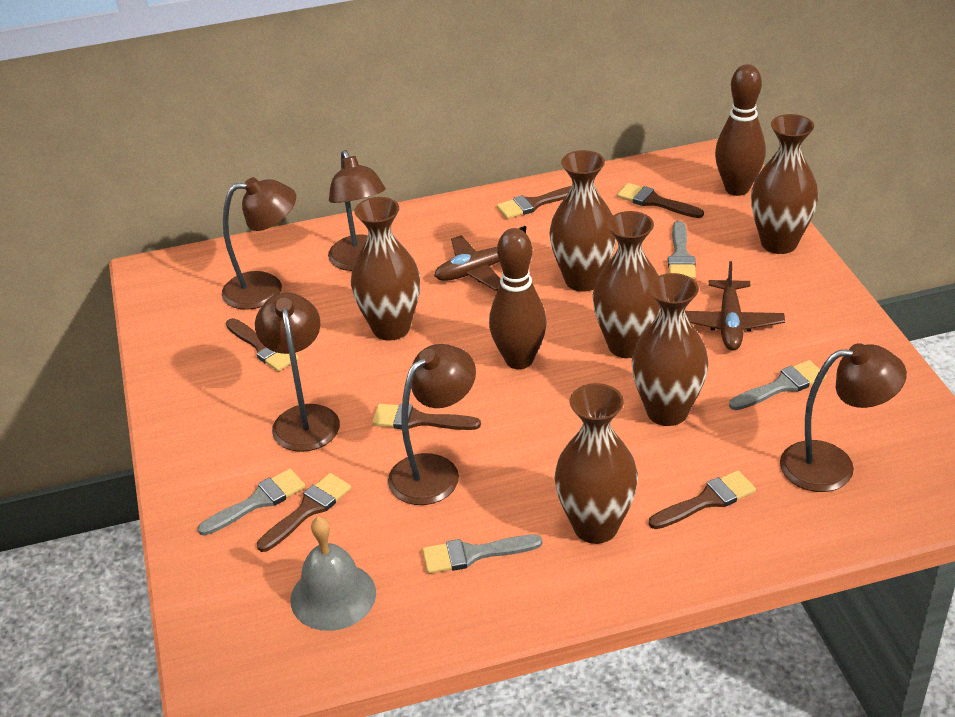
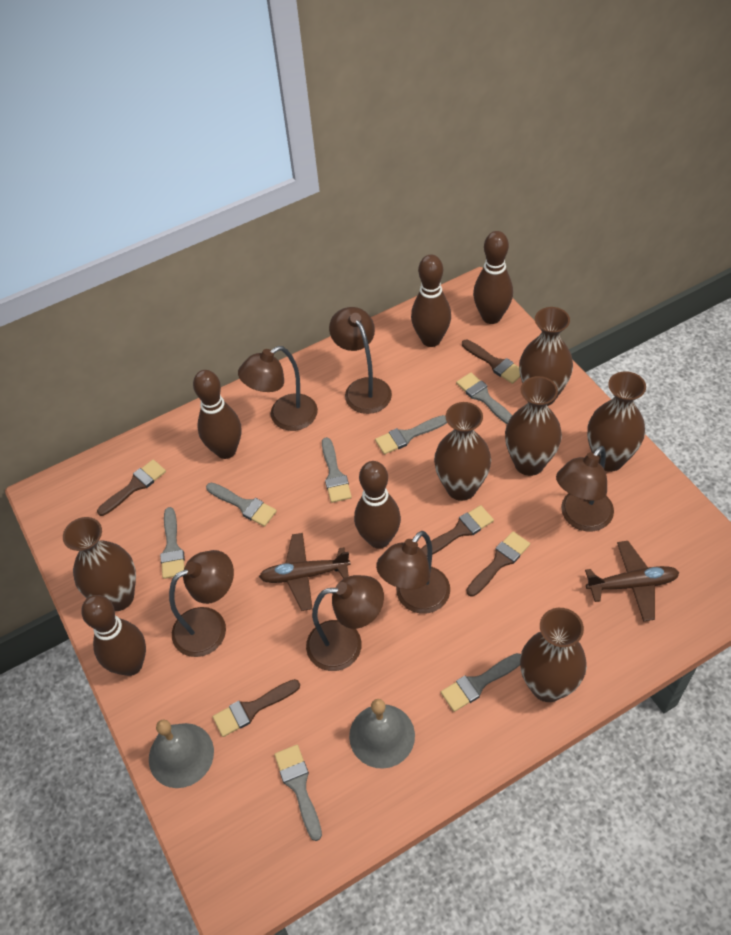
brown bowling pin: 2 -> 5
brown brush: 6 -> 5
brown lamp: 5 -> 6
grey bell: 1 -> 2
grey brush: 4 -> 7

